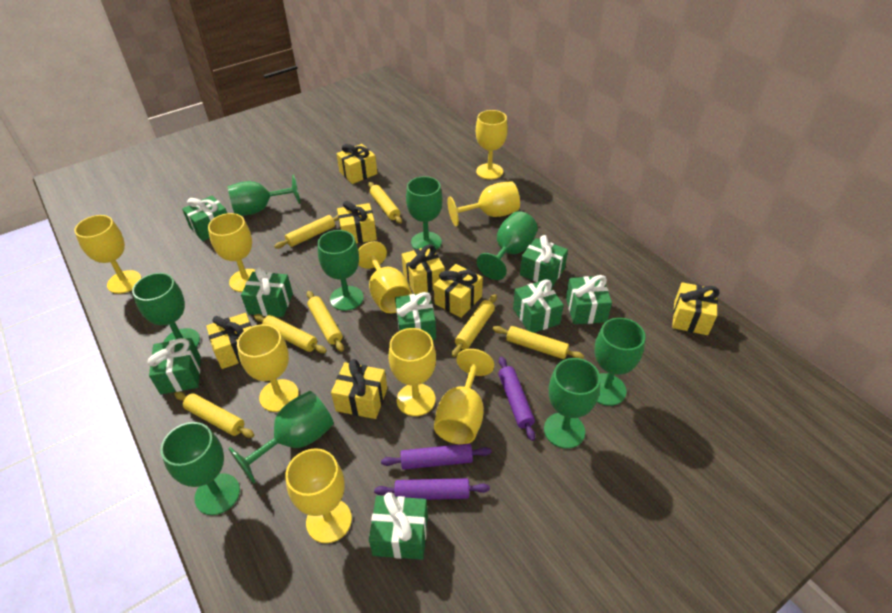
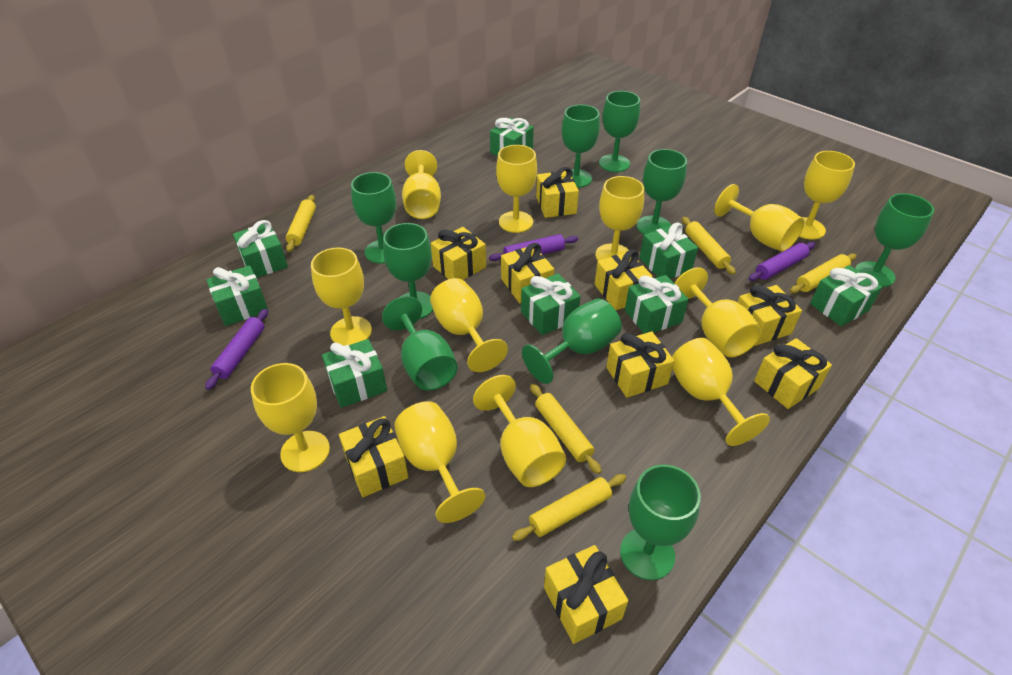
yellow gift: 7 -> 9
yellow goblet: 9 -> 12
yellow rolling pin: 7 -> 5

